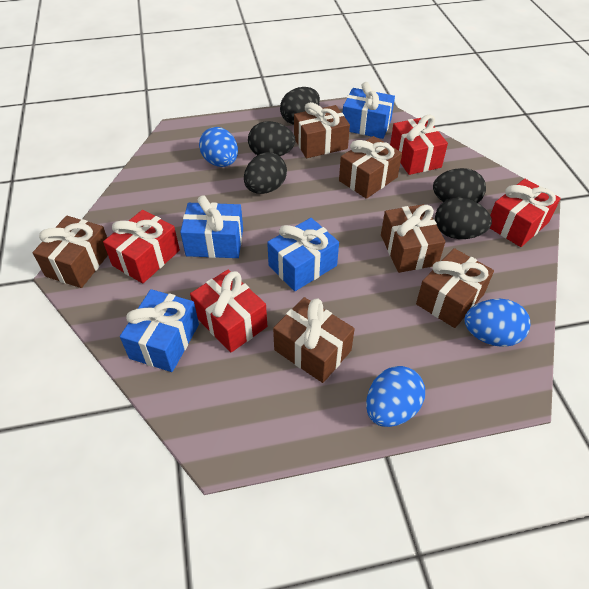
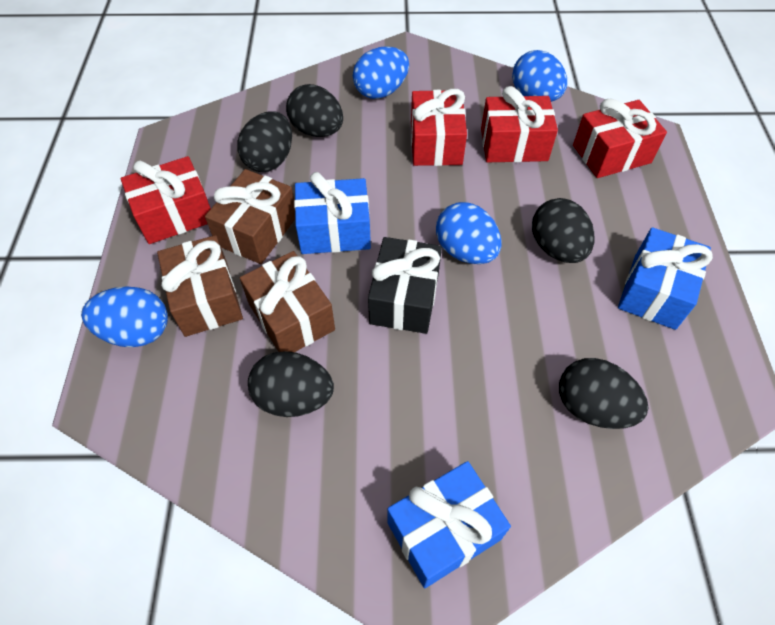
black gift: 0 -> 1
blue egg: 3 -> 4
blue gift: 4 -> 3
brown gift: 6 -> 3

